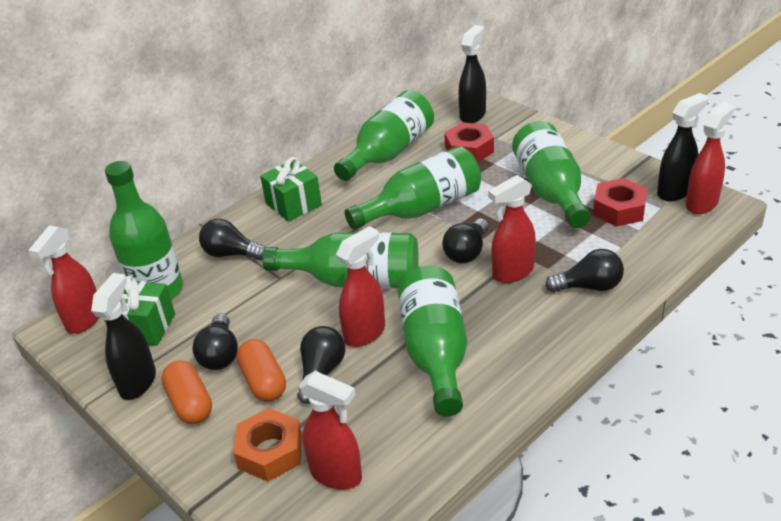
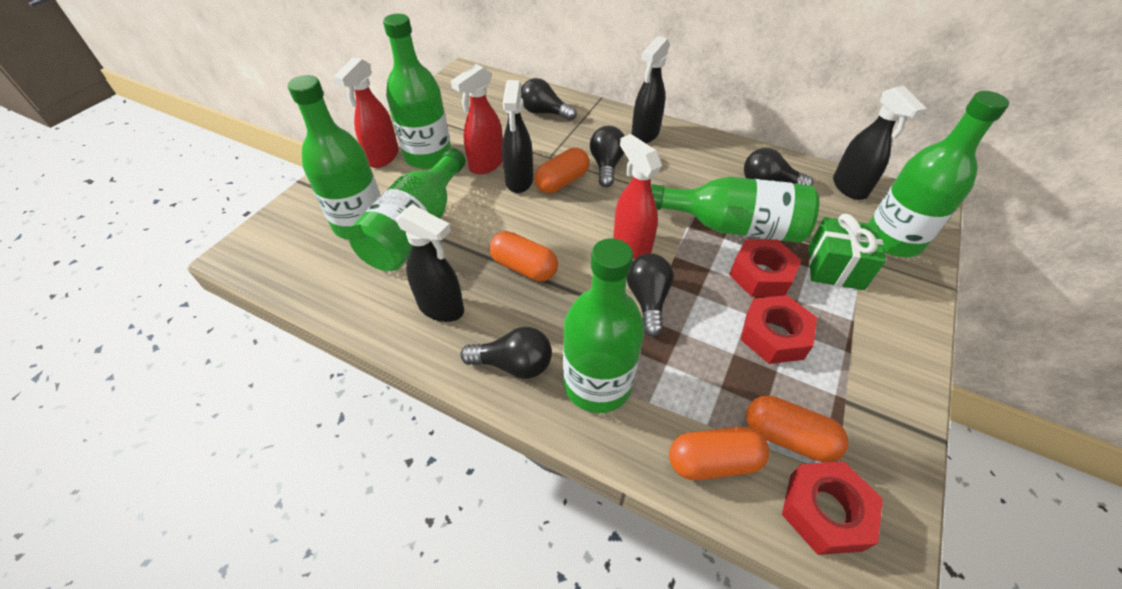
black spray bottle: 3 -> 4
green gift: 2 -> 1
orange capsule: 2 -> 4
orange nut: 1 -> 0
red nut: 2 -> 3
red spray bottle: 5 -> 3

